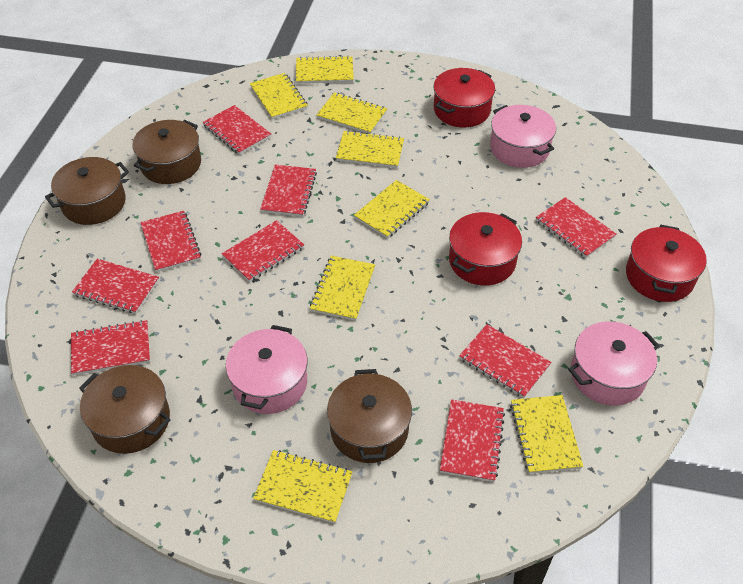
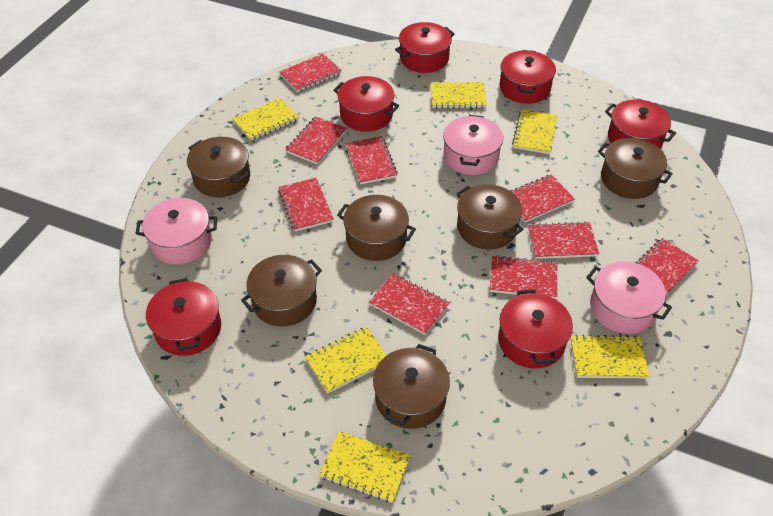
brown pot: 4 -> 6
red pot: 3 -> 6
yellow notebook: 8 -> 6

